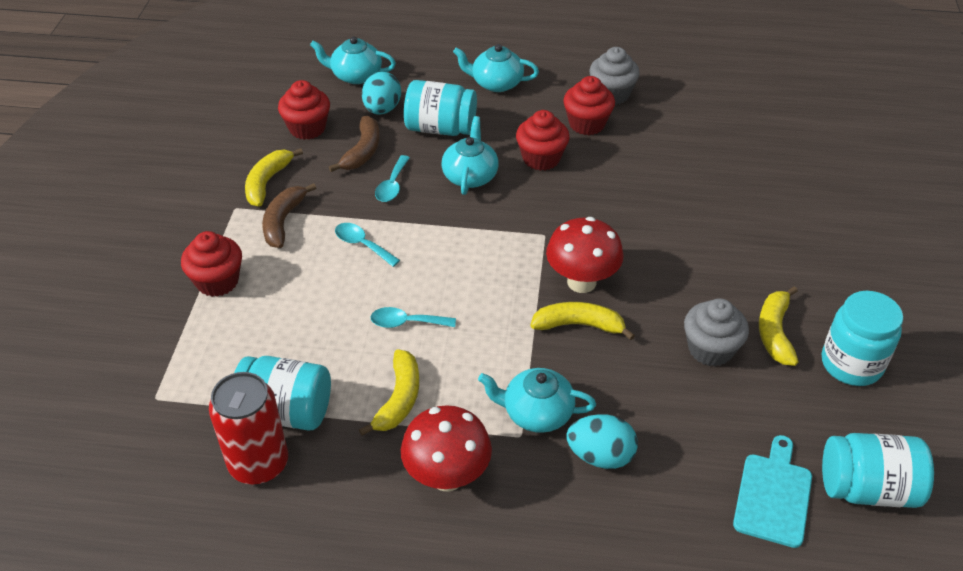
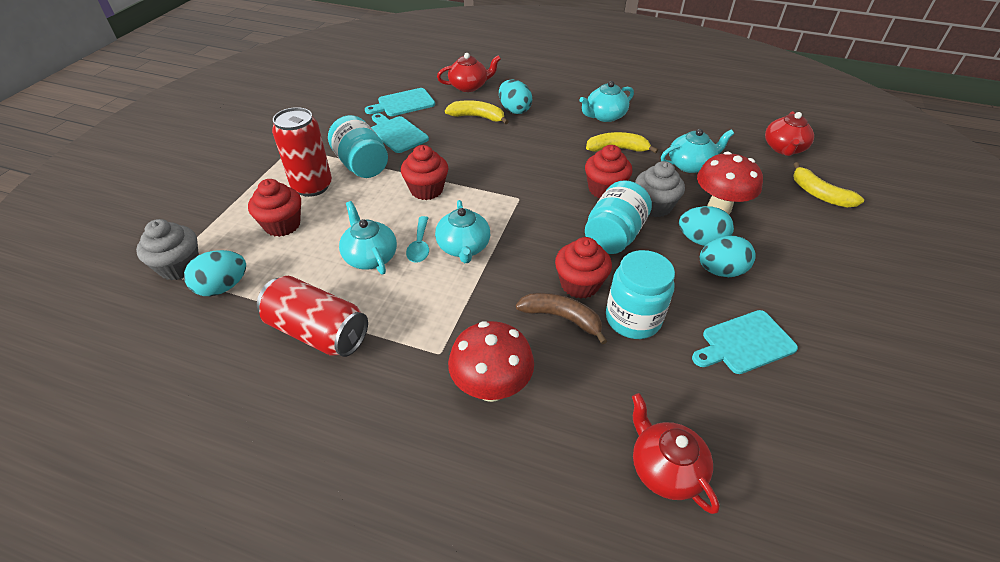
brown banana: 2 -> 1
red can: 1 -> 2
red teapot: 0 -> 3
turquoise cutting board: 1 -> 3
turquoise egg: 2 -> 4
turquoise jar: 4 -> 3
turquoise spoon: 3 -> 1
yellow banana: 4 -> 3

